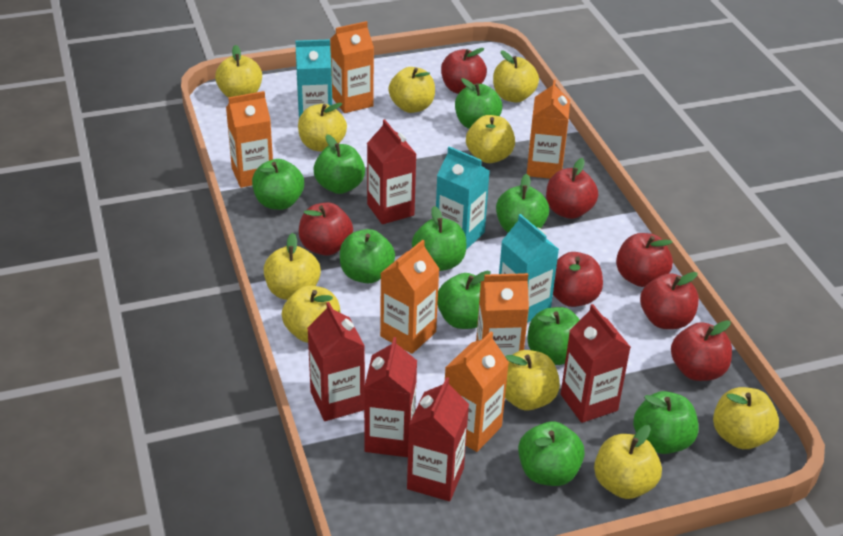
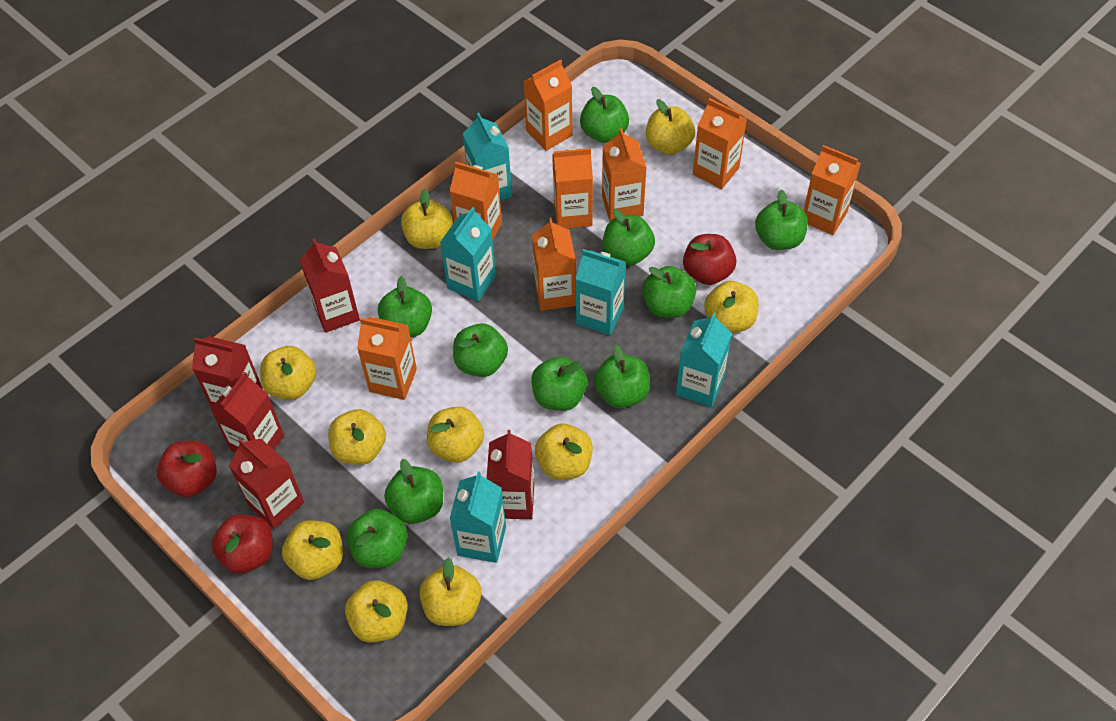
orange carton: 6 -> 8
red apple: 7 -> 3
turquoise carton: 3 -> 5

